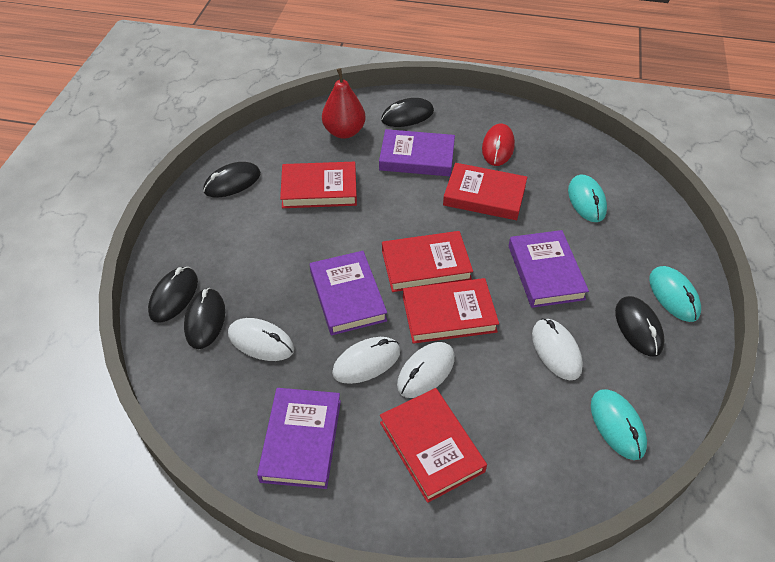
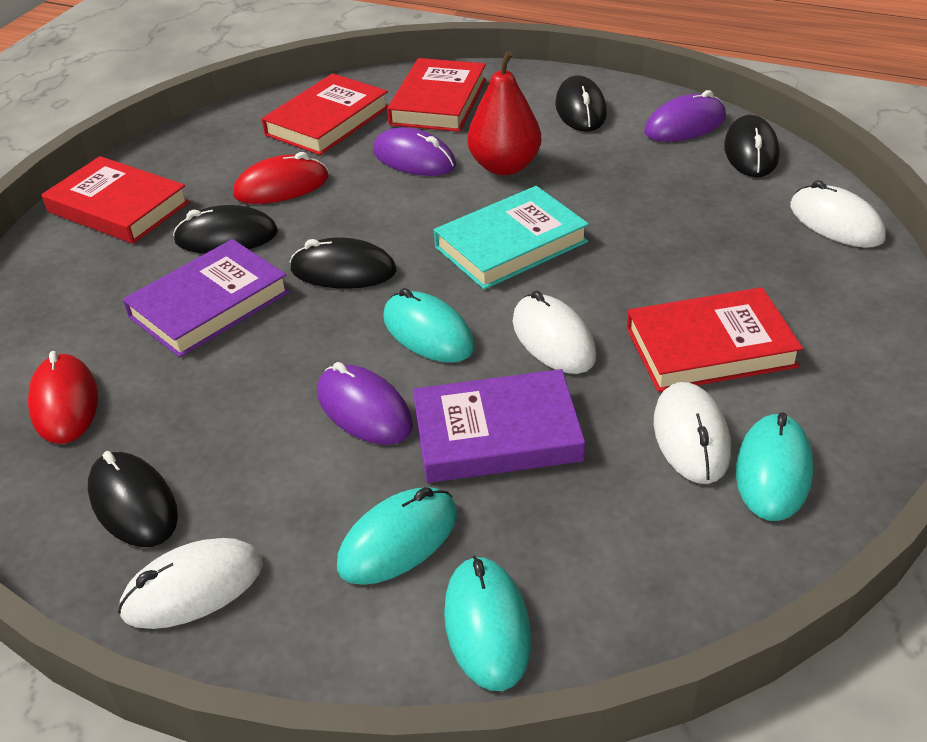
purple book: 4 -> 2
purple mouse: 0 -> 3
red book: 5 -> 4
red mouse: 1 -> 2
turquoise book: 0 -> 1
turquoise mouse: 3 -> 4

